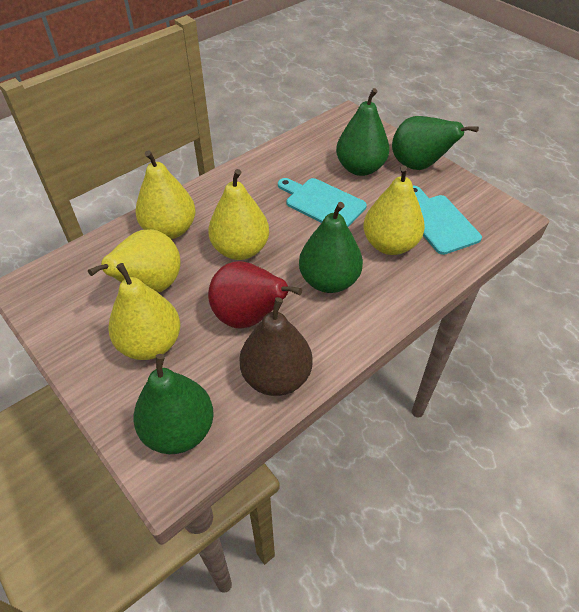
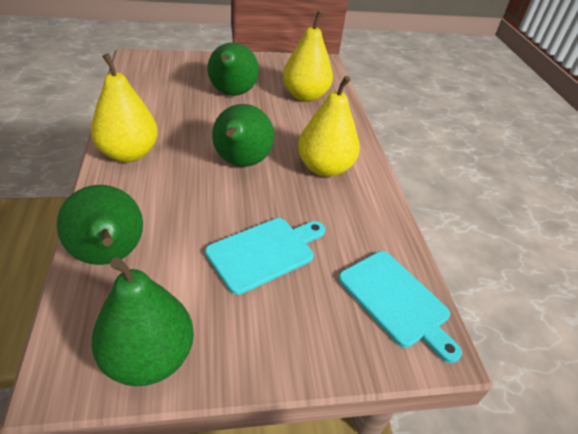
brown pear: 1 -> 0
red pear: 1 -> 0
yellow pear: 5 -> 3

